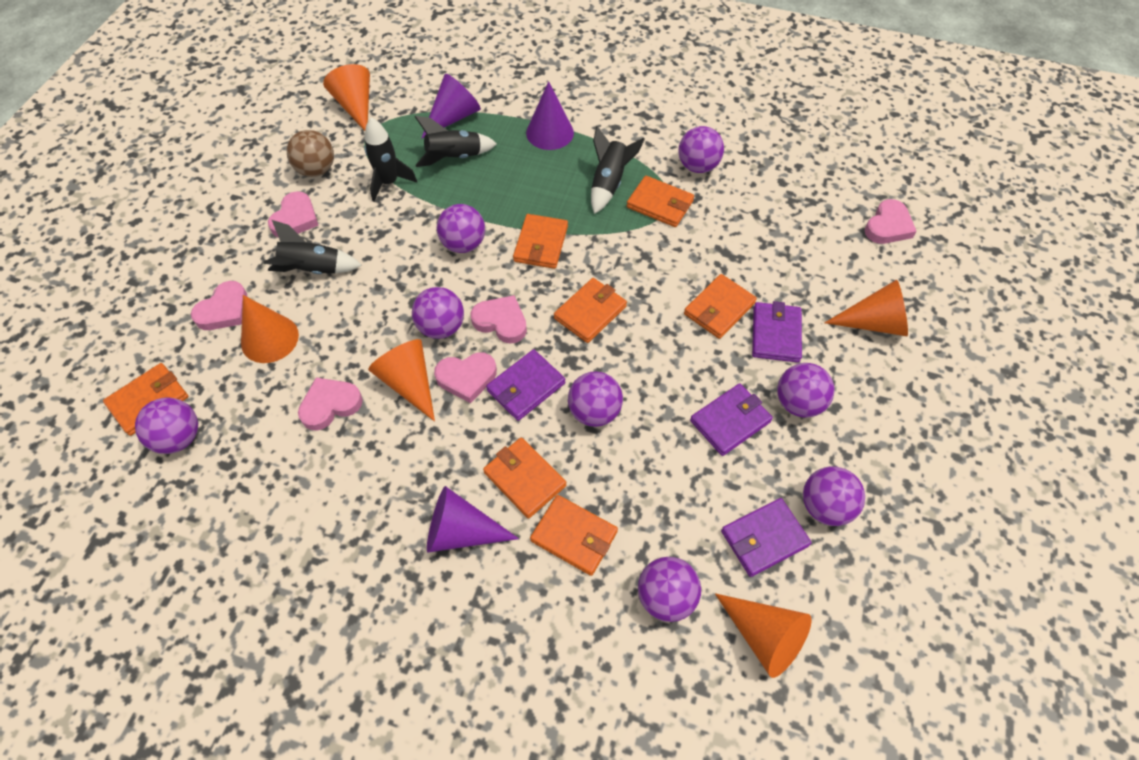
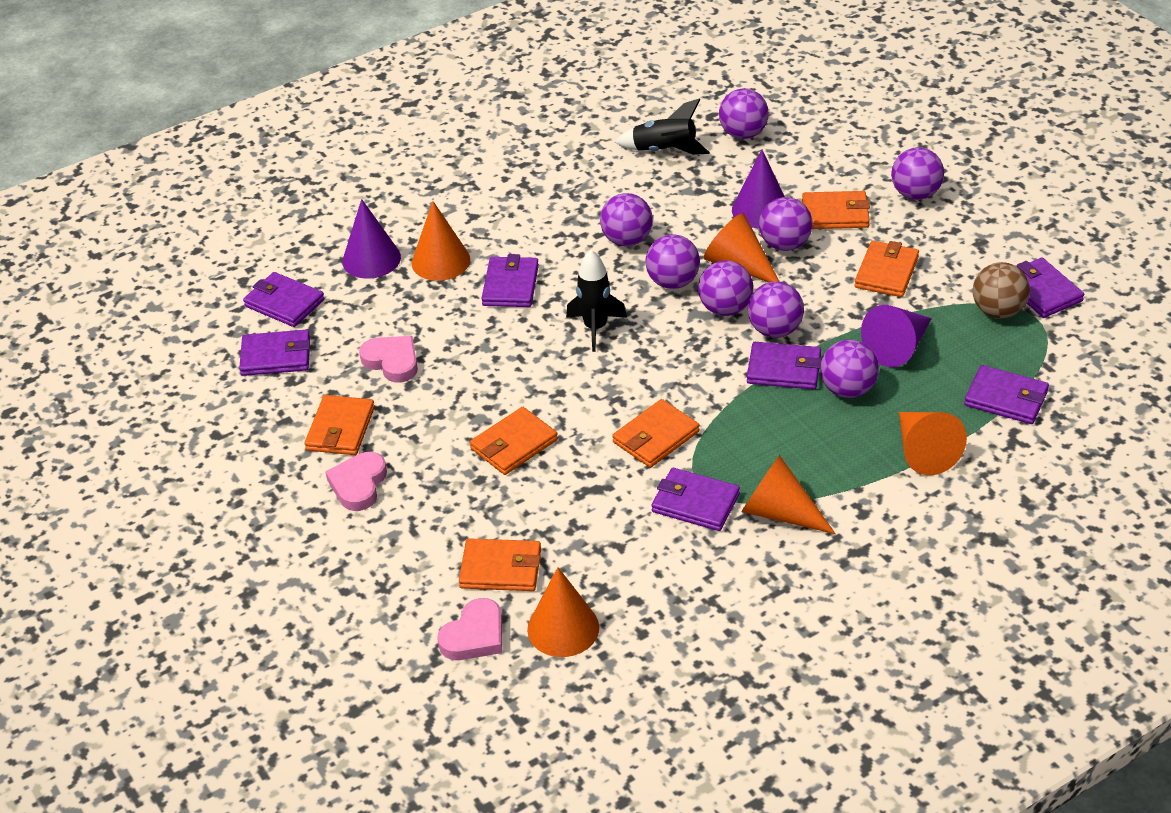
black rocket: 4 -> 2
orange wallet: 7 -> 6
pink heart: 6 -> 3
purple wallet: 4 -> 7

